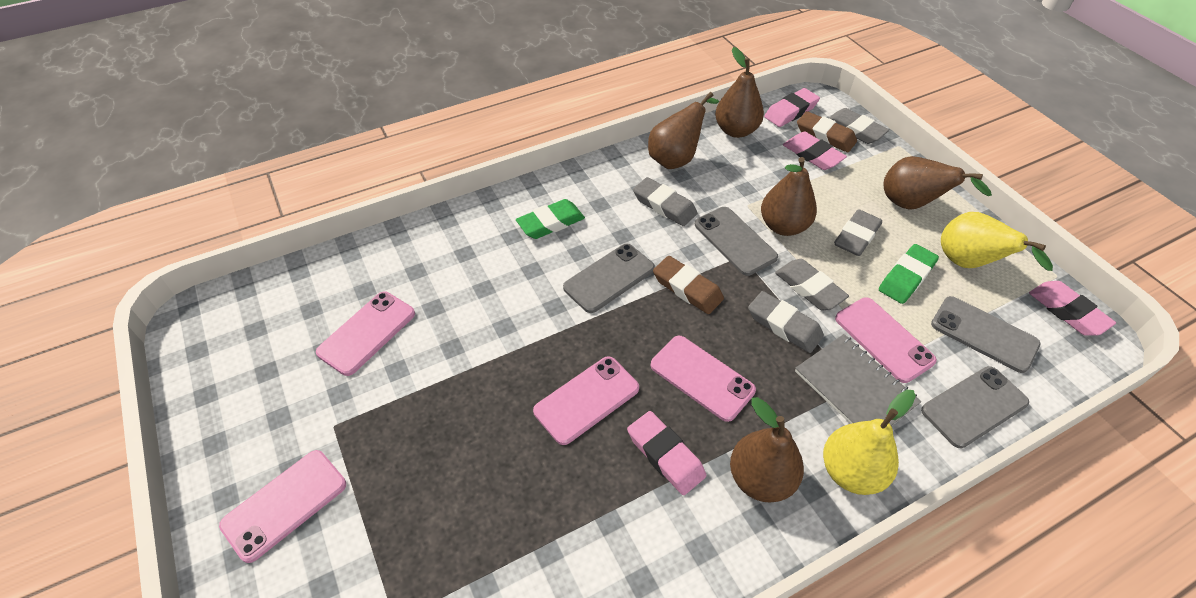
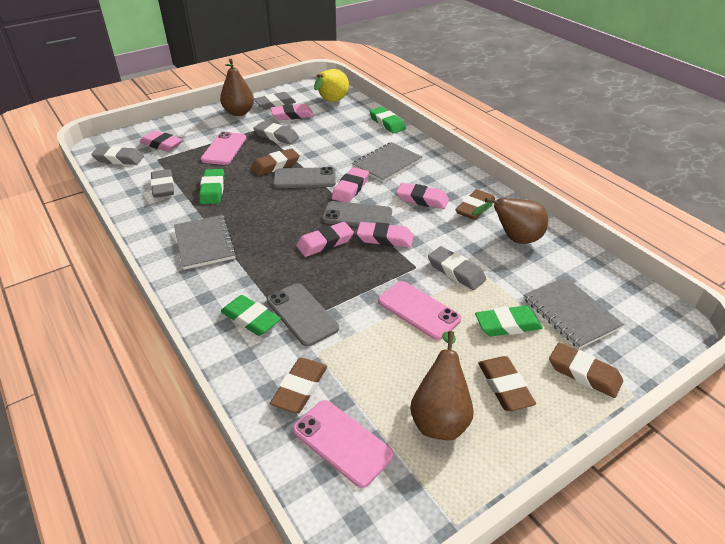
brown eraser: 2 -> 5
brown pear: 5 -> 3
green eraser: 2 -> 4
grey notebook: 1 -> 3
grey phone: 4 -> 3
pink eraser: 4 -> 6
pink phone: 5 -> 3
yellow pear: 2 -> 1

